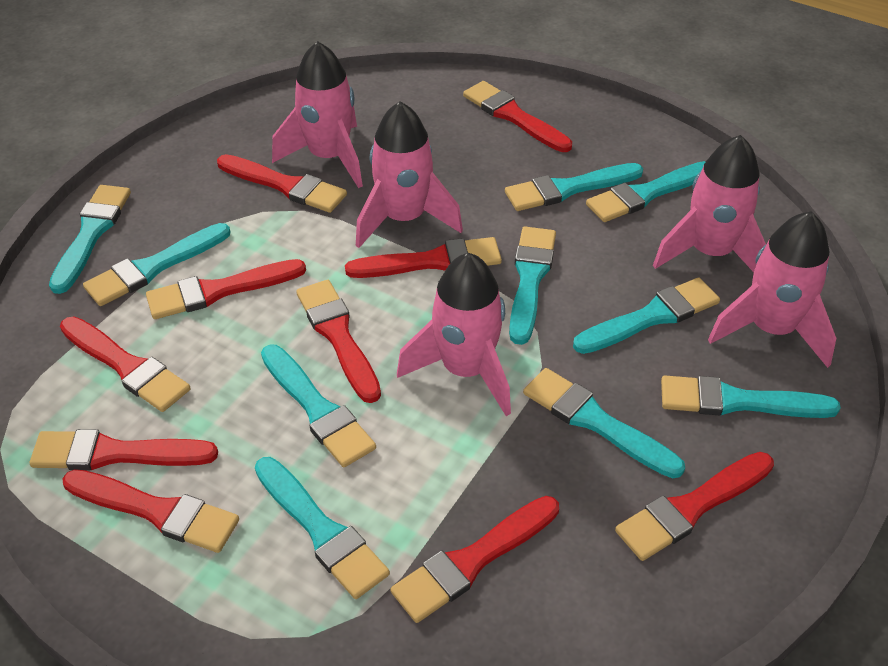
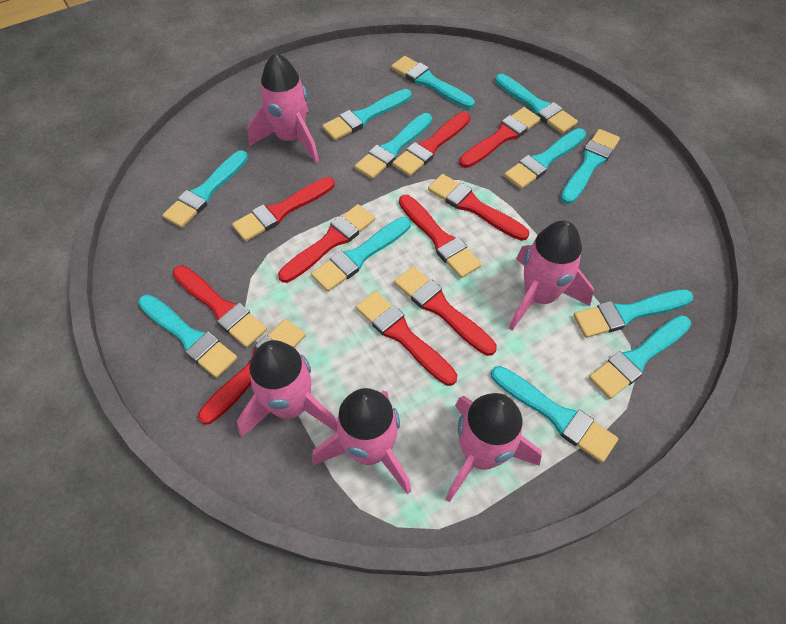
turquoise brush: 10 -> 12

